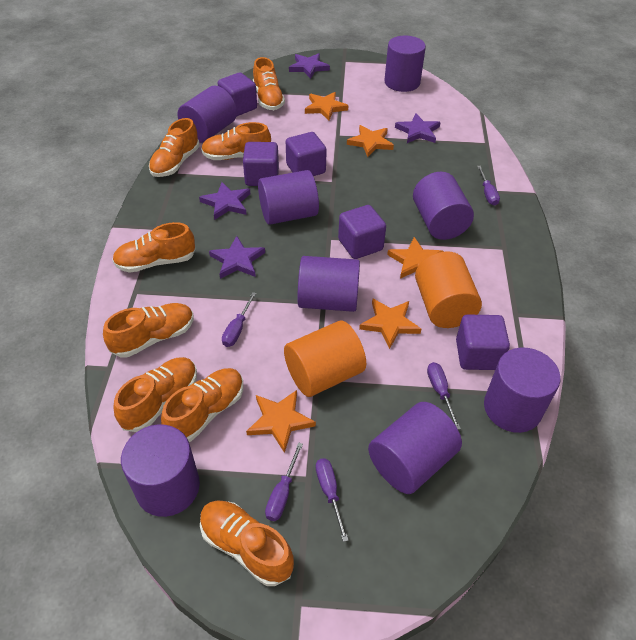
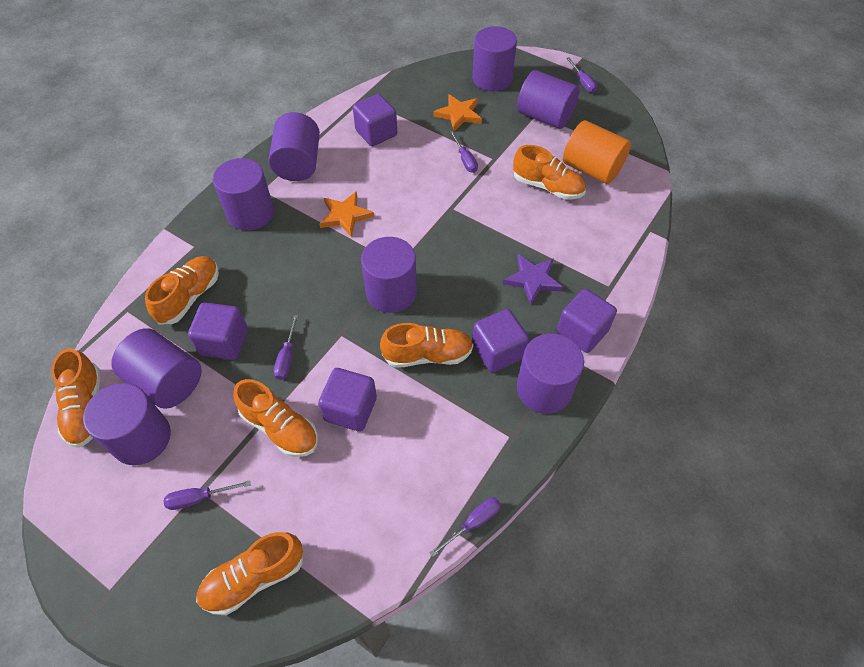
orange cylinder: 2 -> 1
orange shoe: 8 -> 6
orange star: 5 -> 2
purple star: 4 -> 1

